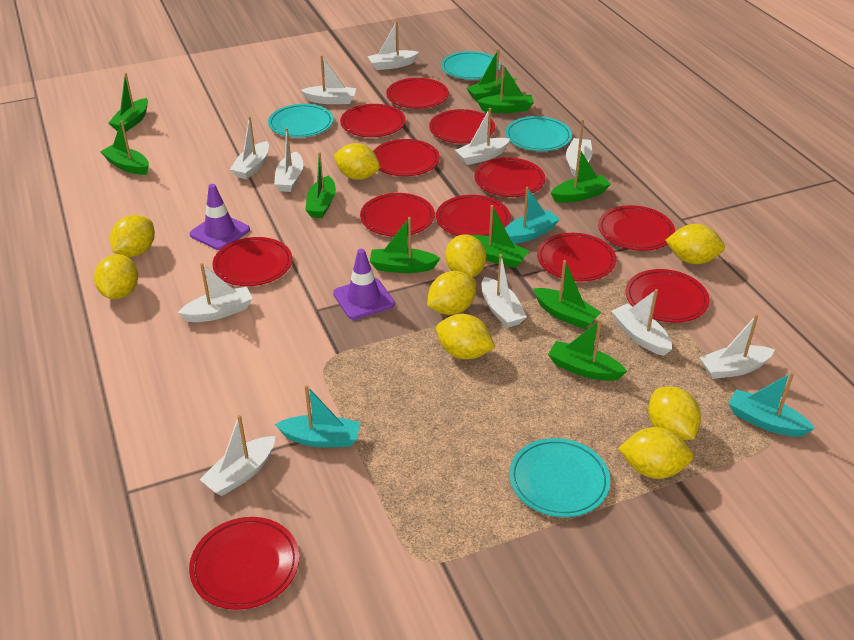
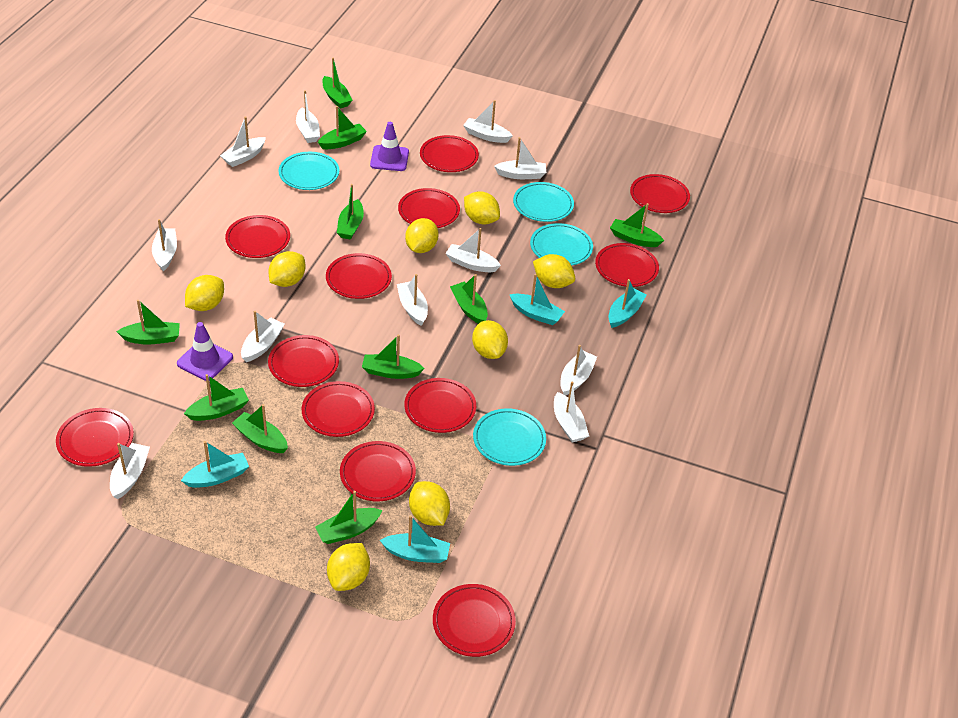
turquoise boat: 3 -> 4
yellow lemon: 9 -> 8

